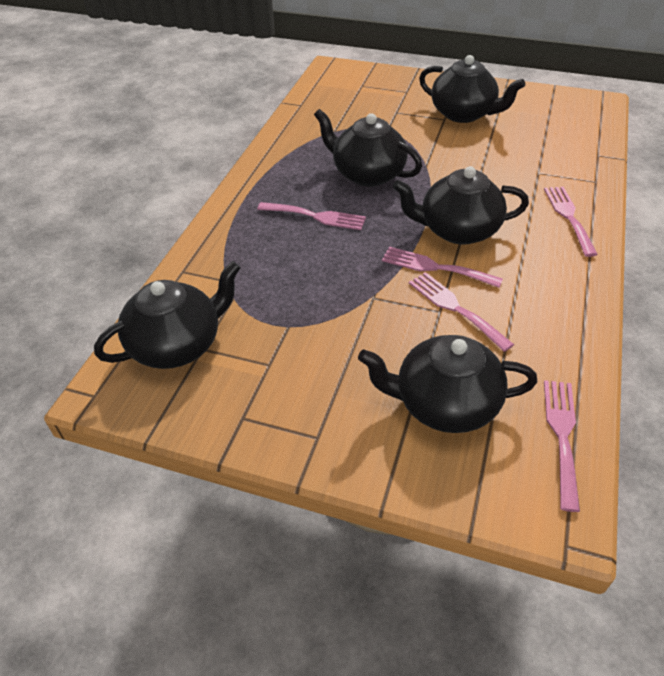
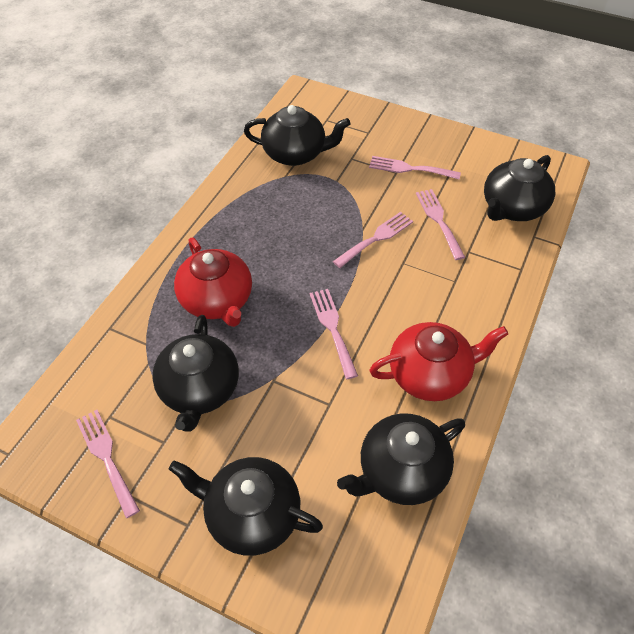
red teapot: 0 -> 2

